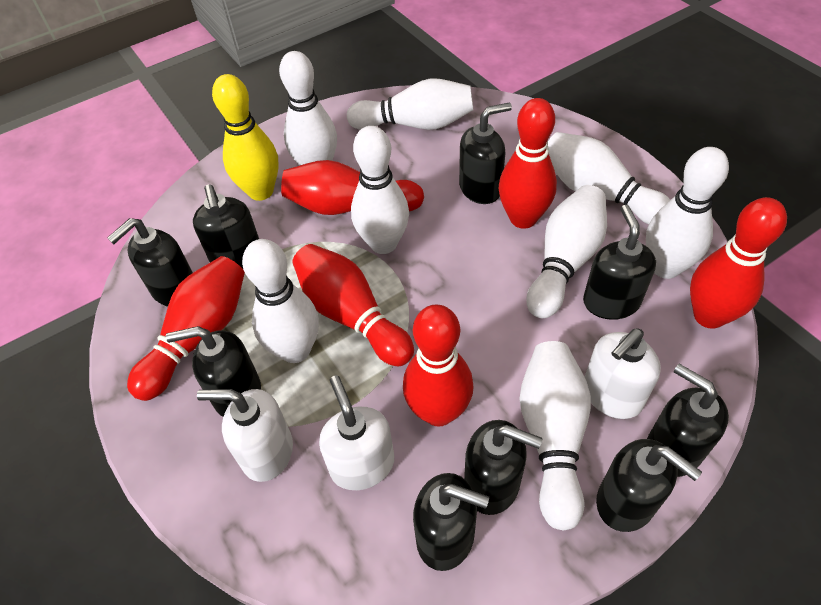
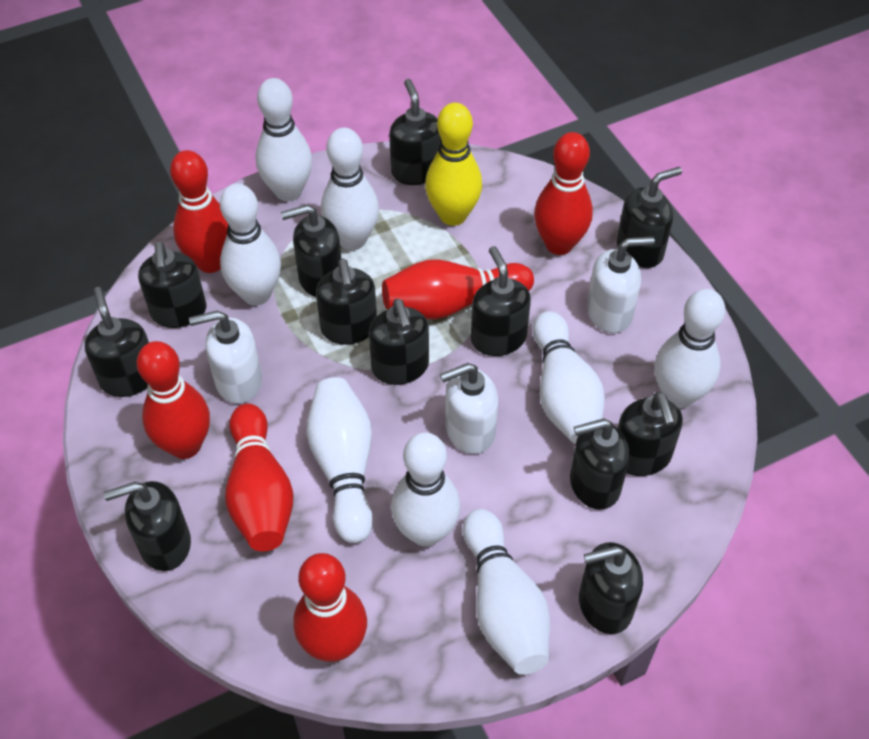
black soap dispenser: 9 -> 12

